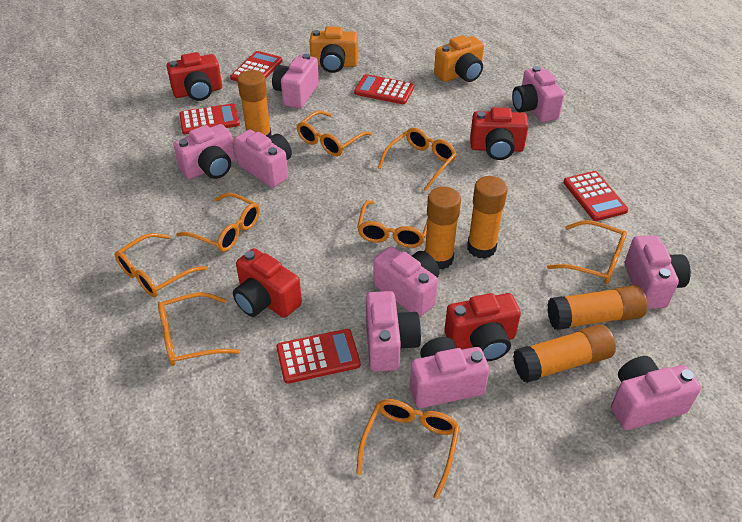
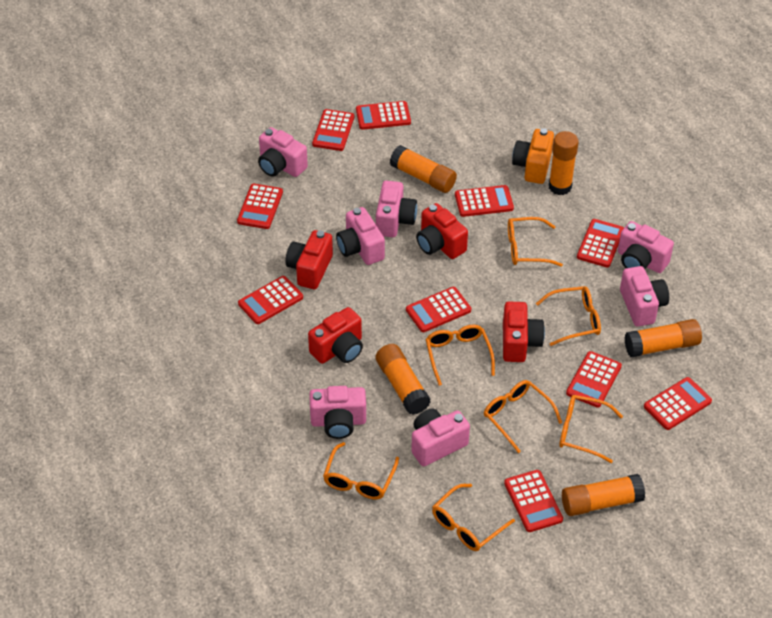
orange camera: 2 -> 1
orange glasses: 8 -> 7
pink camera: 9 -> 7
red calculator: 5 -> 10

